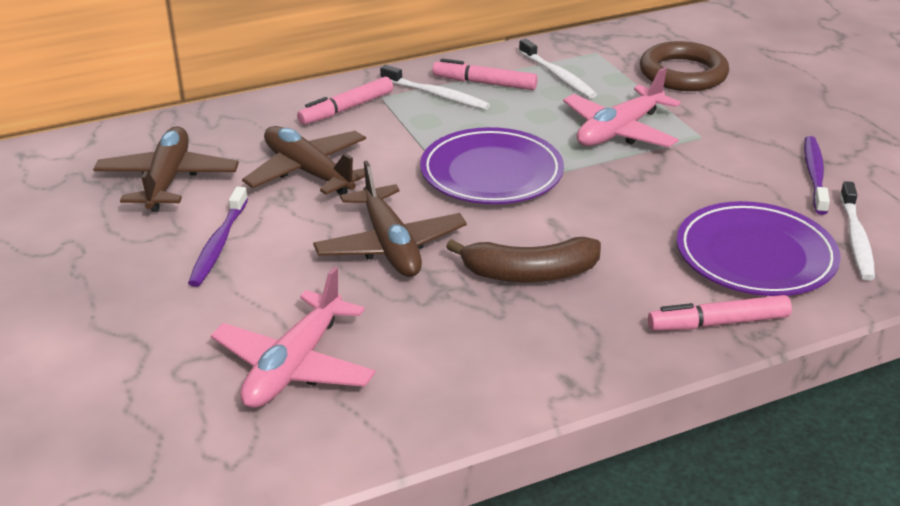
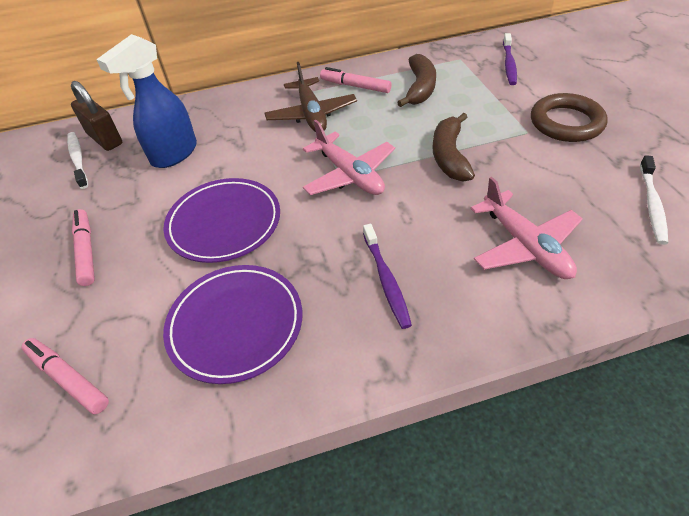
blue spray bottle: 0 -> 1
brown banana: 1 -> 2
brown padlock: 0 -> 1
brown plane: 3 -> 1
white toothbrush: 3 -> 2

